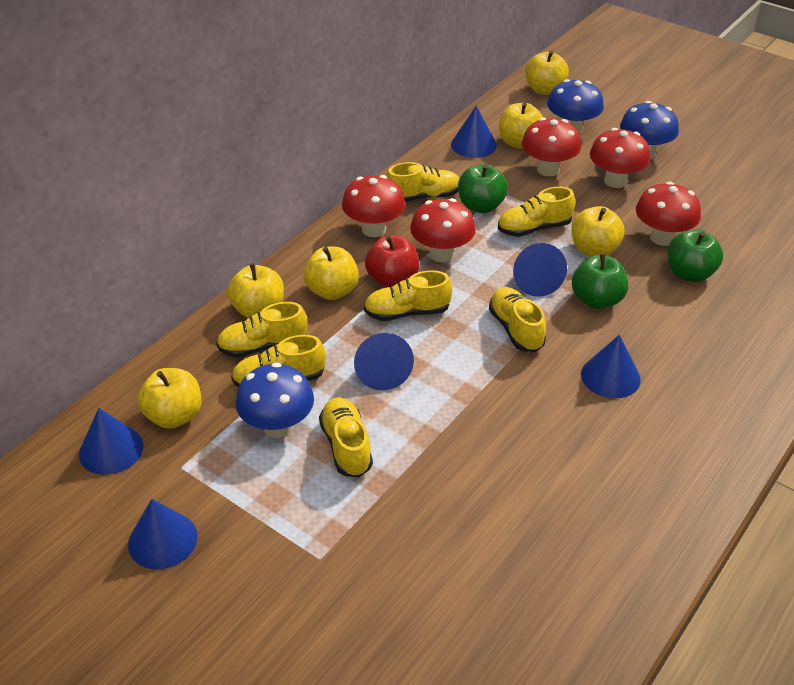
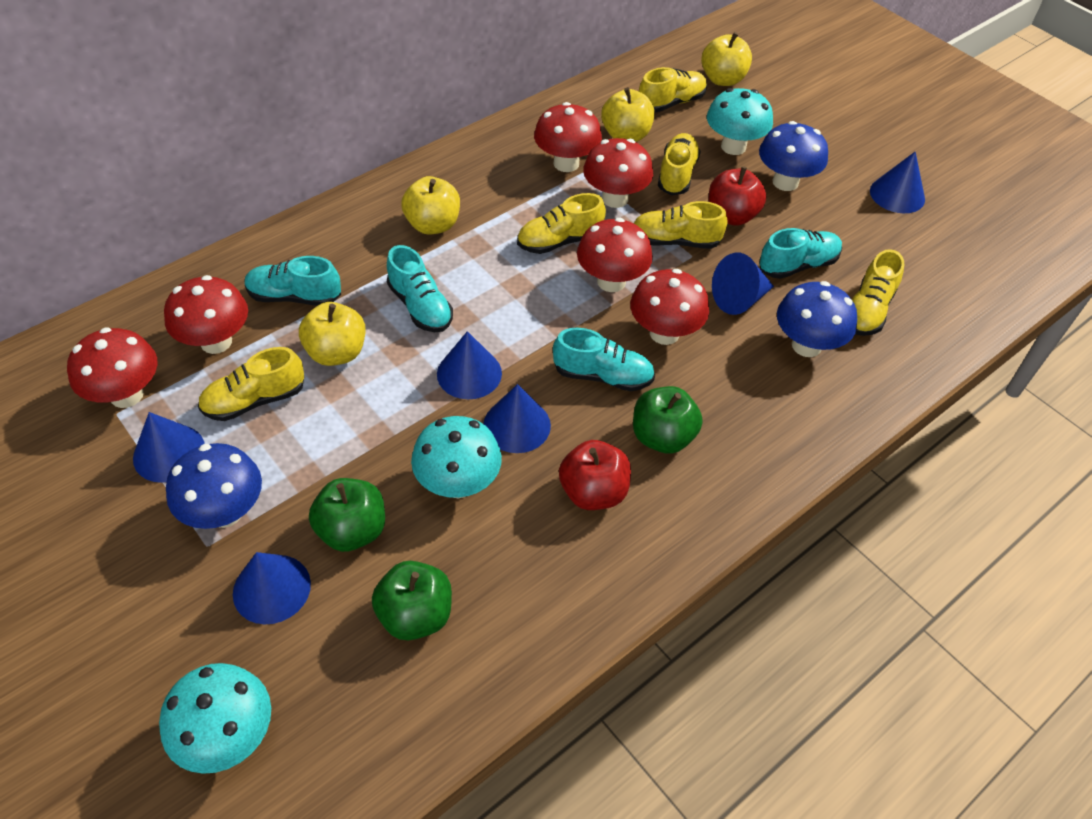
red apple: 1 -> 2
red mushroom: 5 -> 6
turquoise mushroom: 0 -> 3
turquoise shoe: 0 -> 4
yellow apple: 6 -> 4
yellow shoe: 7 -> 6

